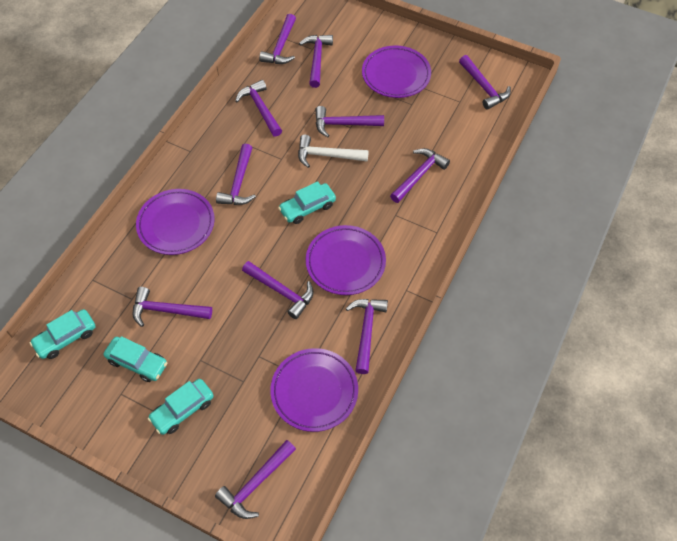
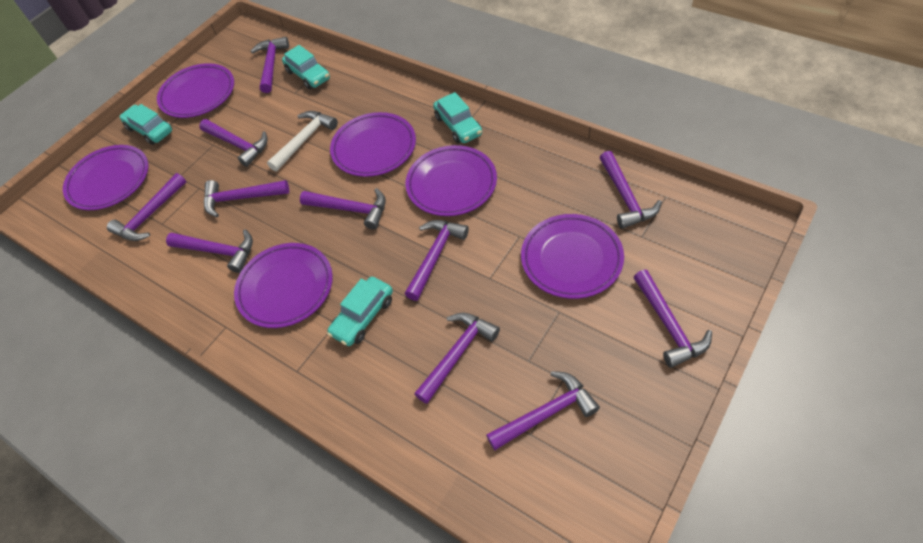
purple plate: 4 -> 6

